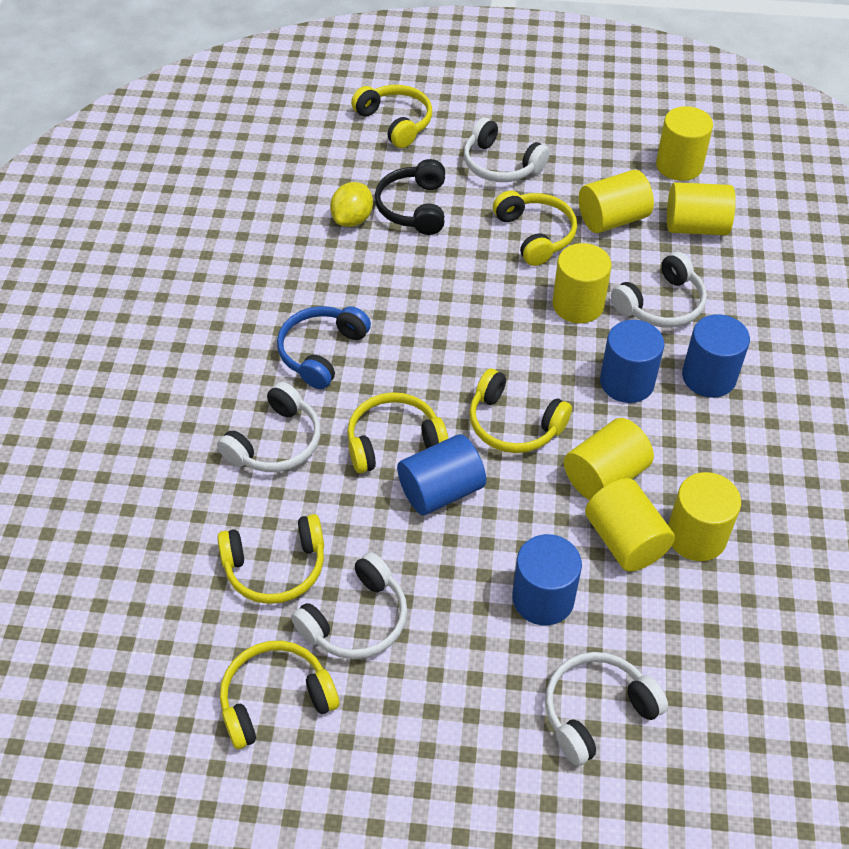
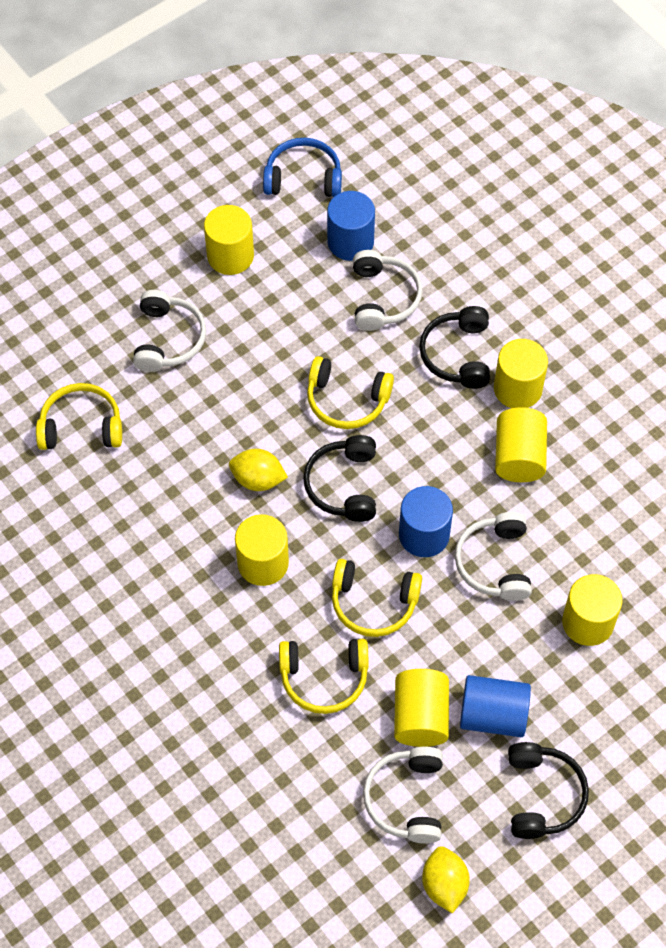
black headphones: 1 -> 3
blue cylinder: 4 -> 3
white headphones: 5 -> 4
yellow cylinder: 7 -> 6
yellow headphones: 6 -> 4
yellow lemon: 1 -> 2

